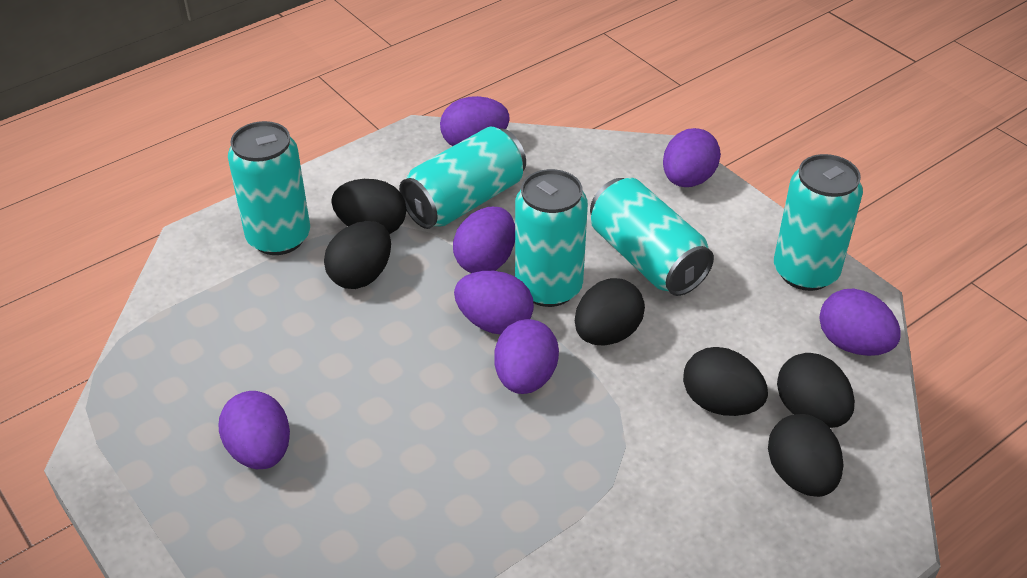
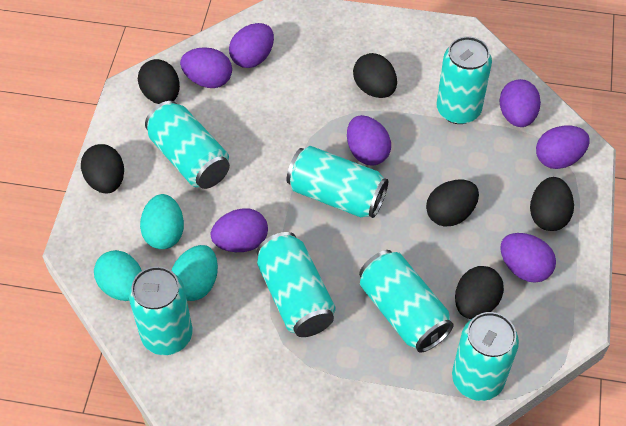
turquoise can: 5 -> 7
turquoise egg: 0 -> 3

